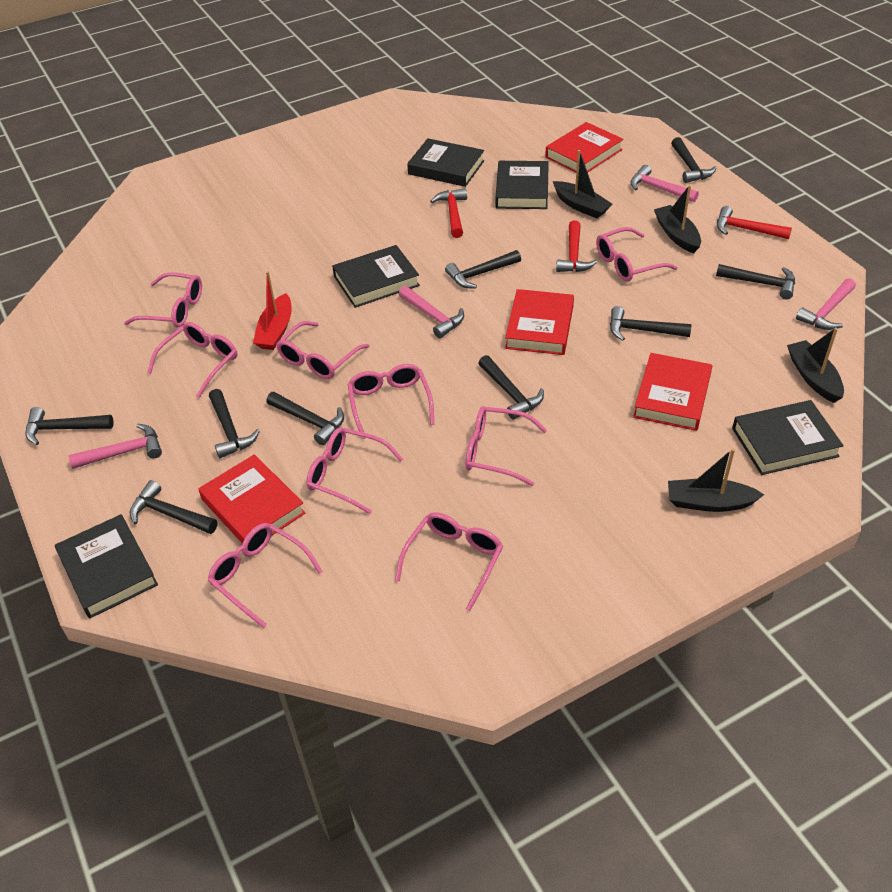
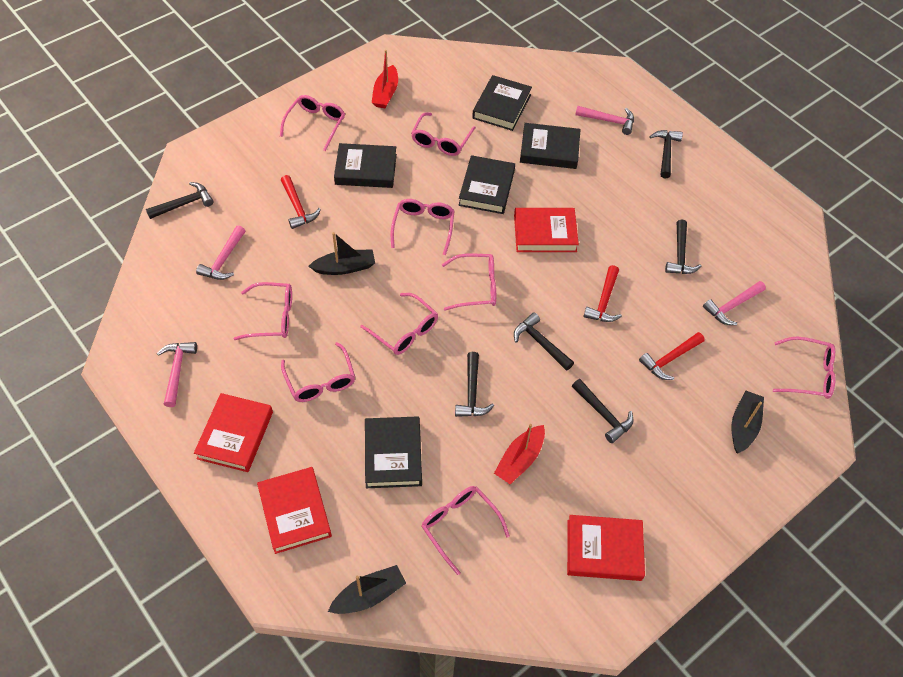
black boat: 4 -> 3
black hammer: 9 -> 6
red boat: 1 -> 2

